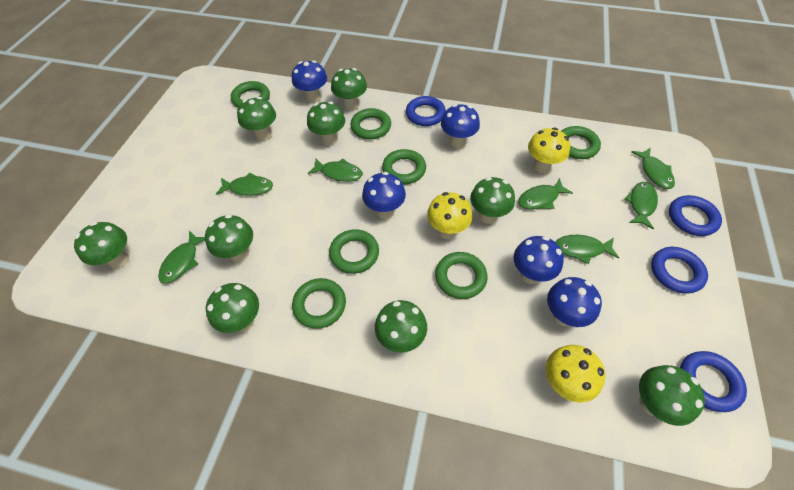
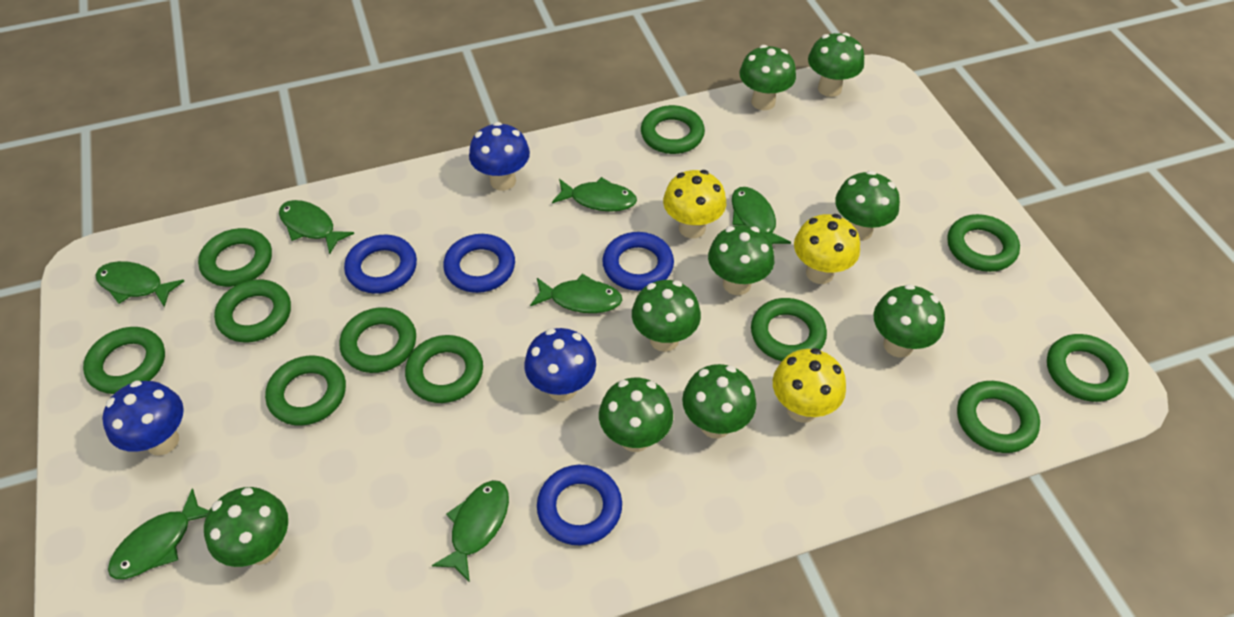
blue mushroom: 5 -> 3
green ring: 7 -> 11

